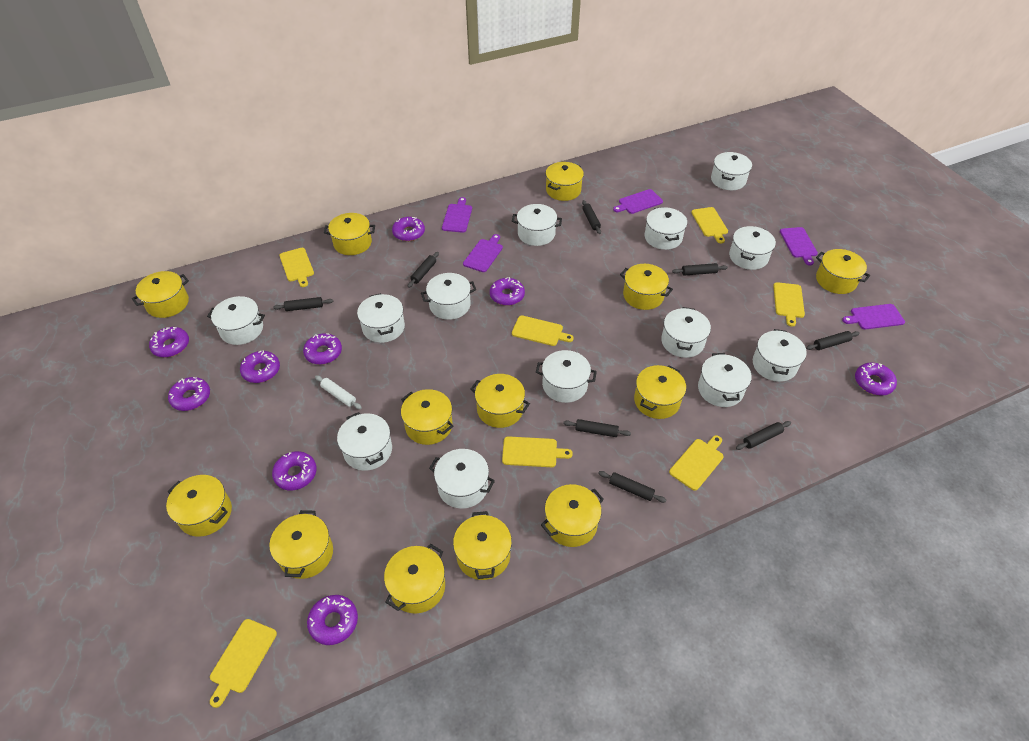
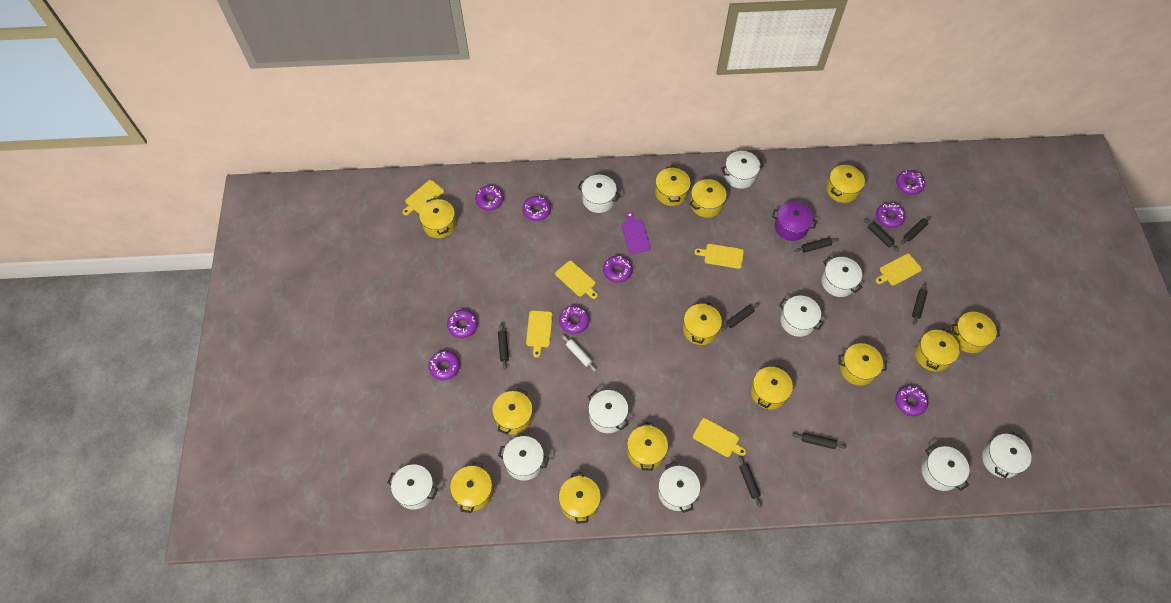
purple cutting board: 5 -> 1
purple pot: 0 -> 1
white pot: 13 -> 10
yellow cutting board: 7 -> 6

